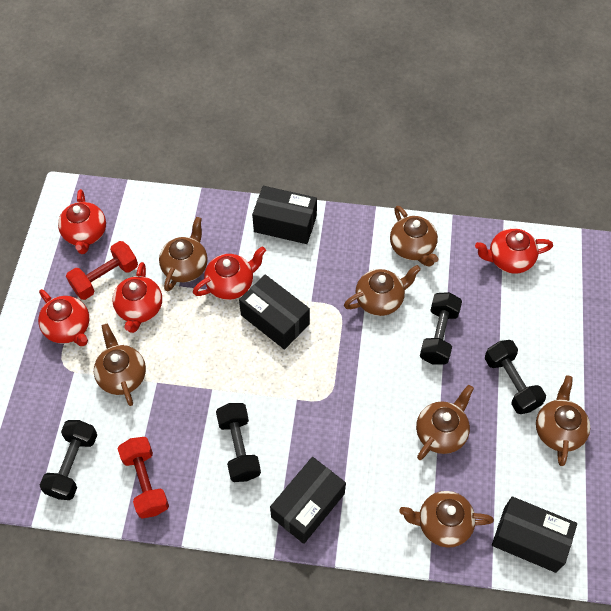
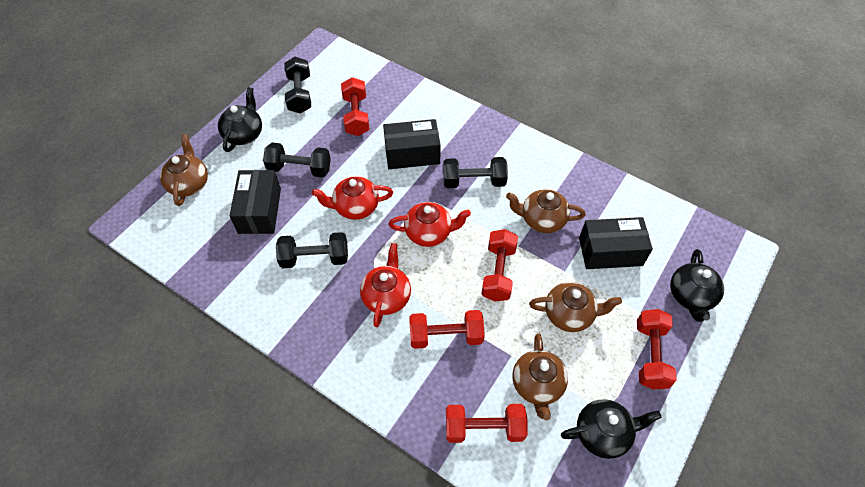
black box: 4 -> 3
black teapot: 0 -> 3
brown teapot: 7 -> 4
red dumbbell: 2 -> 5
red teapot: 5 -> 3

